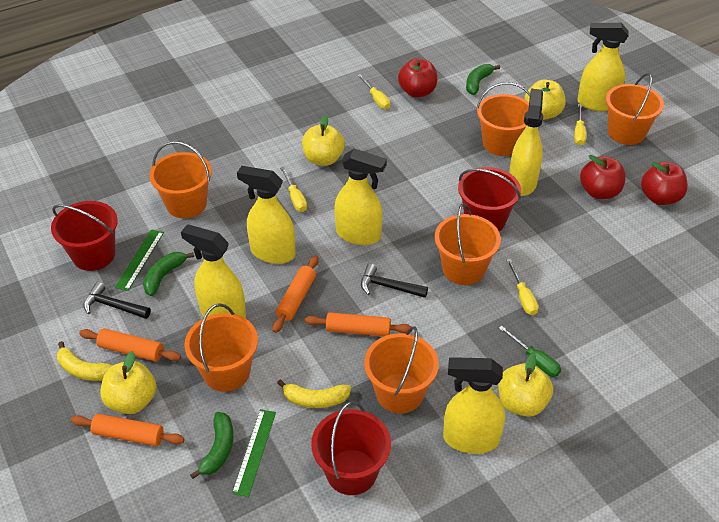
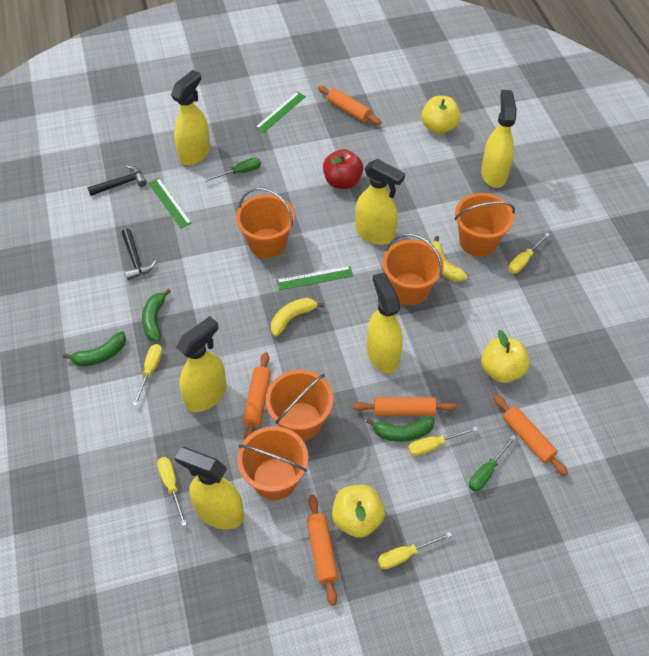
green ruler: 2 -> 3
green screwdriver: 1 -> 2
orange bucket: 6 -> 5
orange rolling pin: 4 -> 5
red apple: 3 -> 1
red bucket: 3 -> 0
yellow apple: 4 -> 3
yellow screwdriver: 4 -> 5

